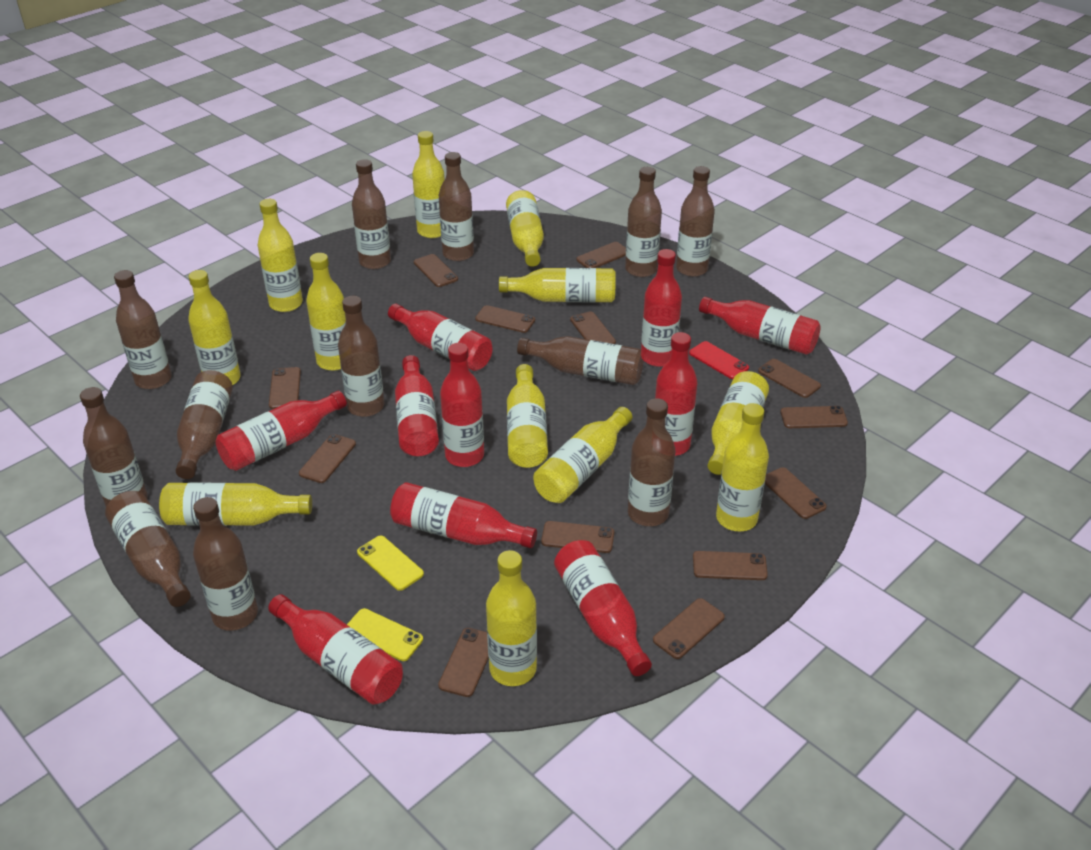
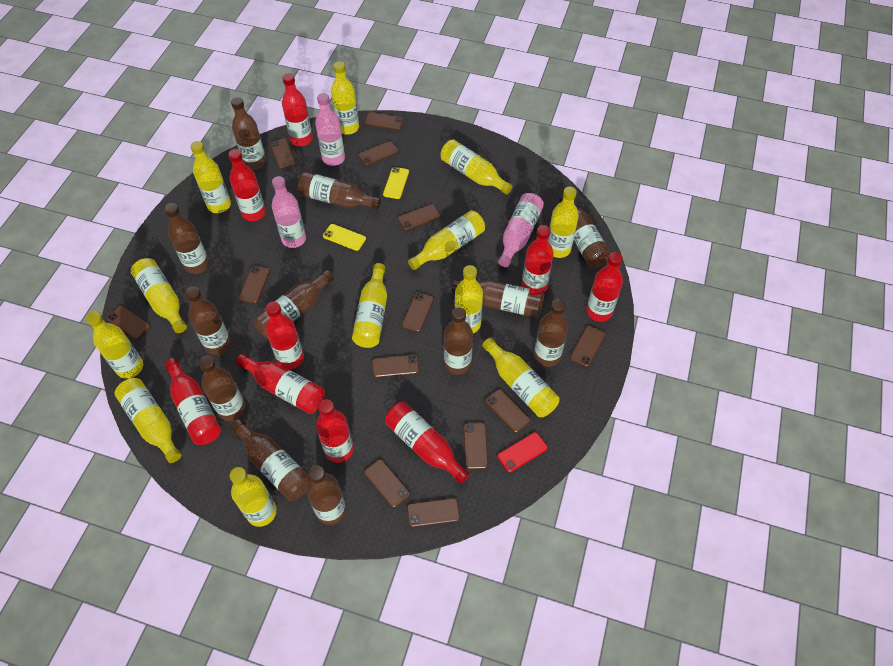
pink bottle: 0 -> 3
red bottle: 10 -> 9

